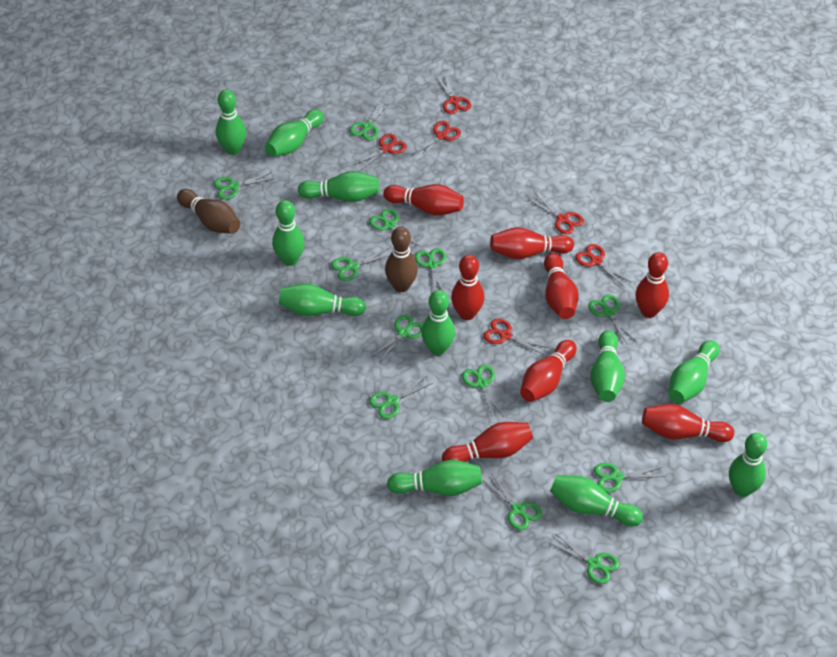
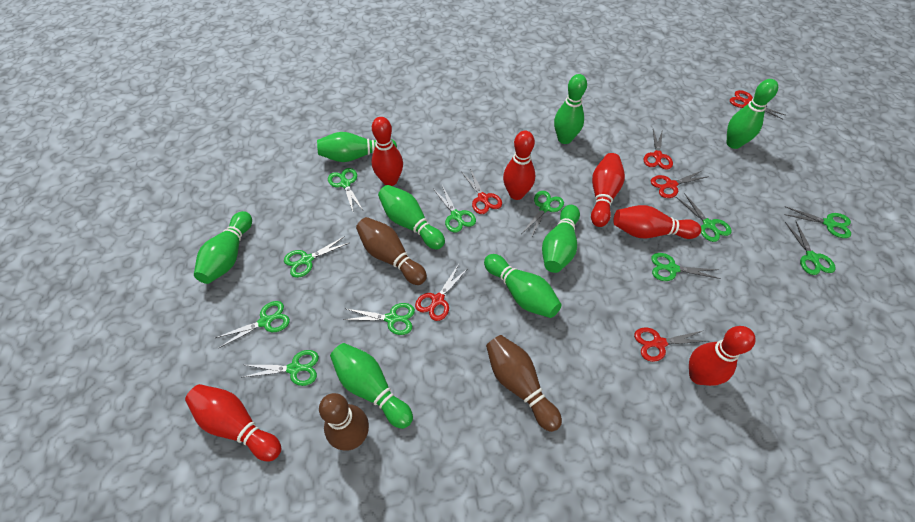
brown bowling pin: 2 -> 3
green bowling pin: 11 -> 8
green scissors: 12 -> 11
red bowling pin: 8 -> 6

